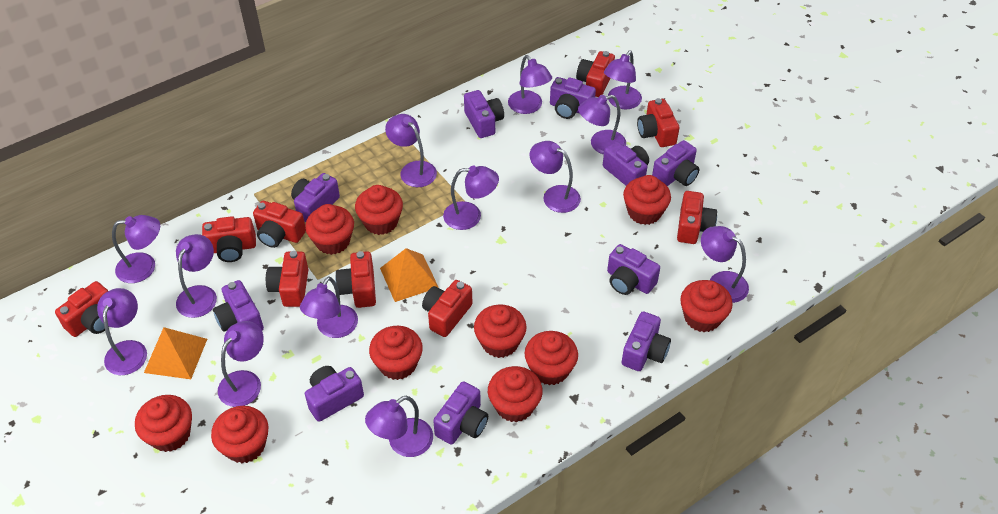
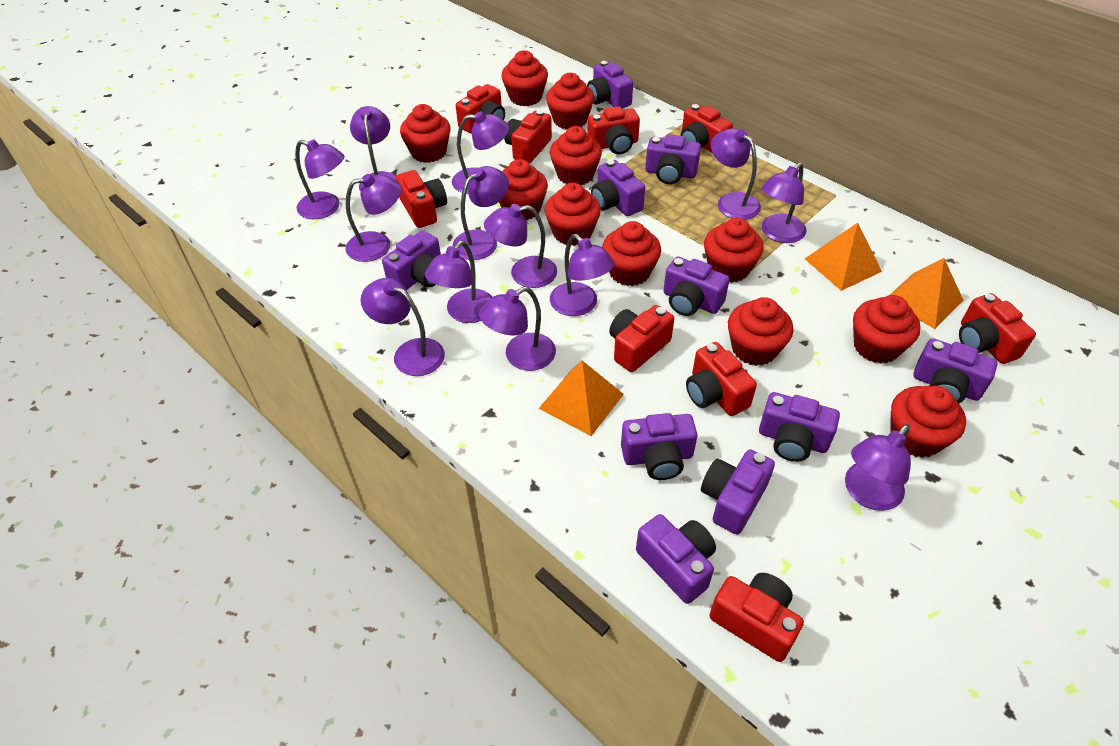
orange pyramid: 2 -> 3
red cupcake: 10 -> 11

